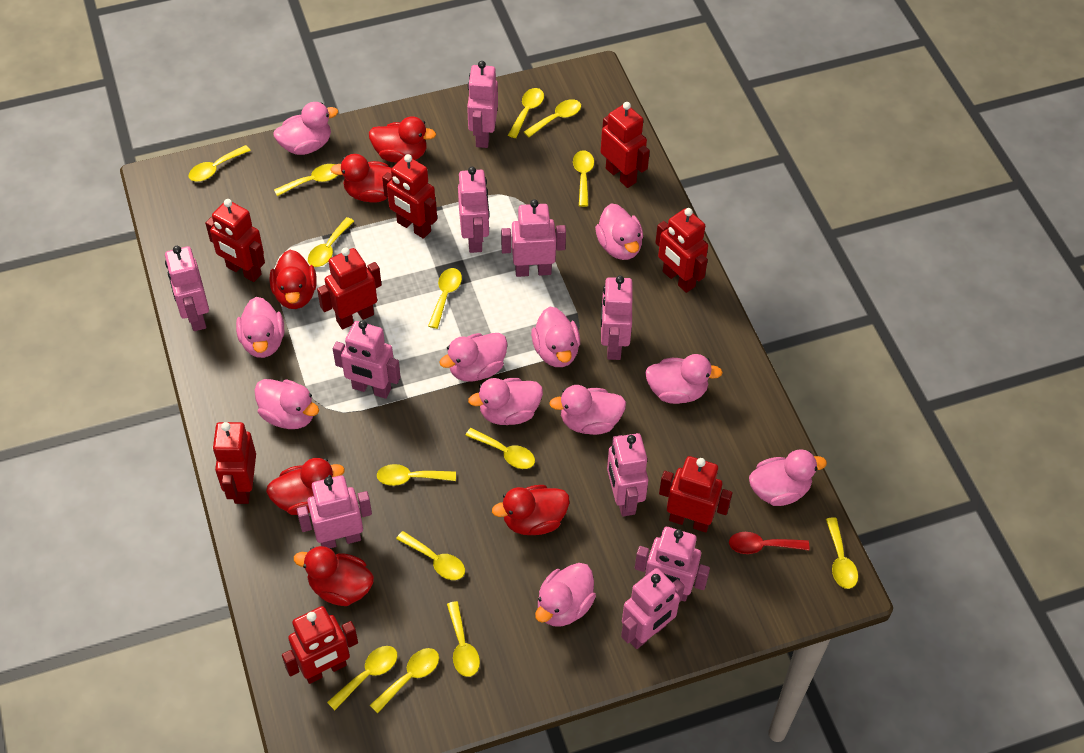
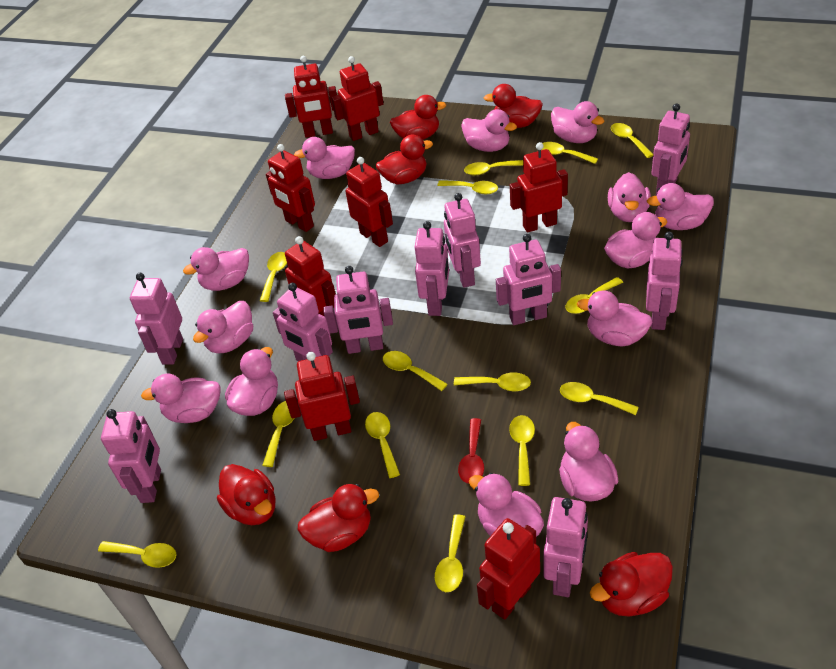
pink duck: 11 -> 13

